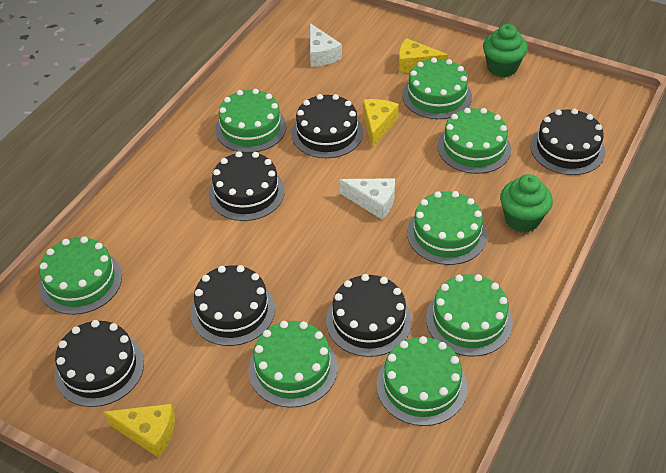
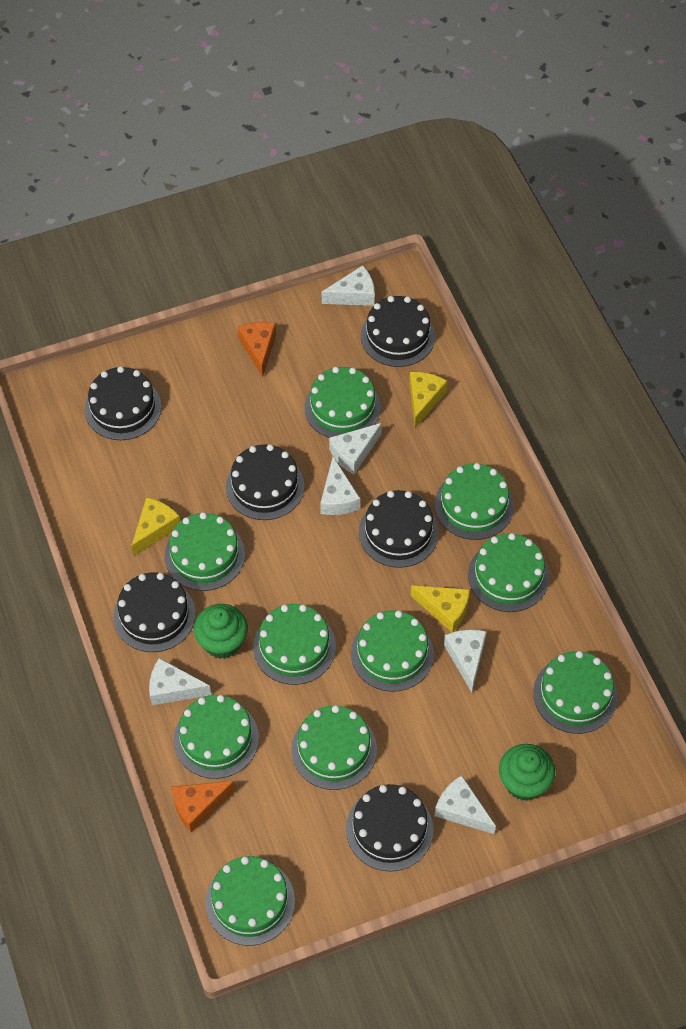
green cake: 8 -> 10
orange cheese: 0 -> 2
white cheese: 2 -> 6

